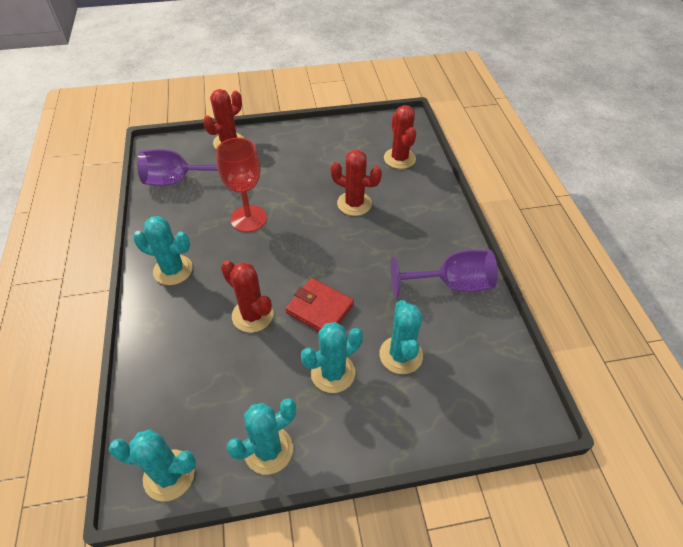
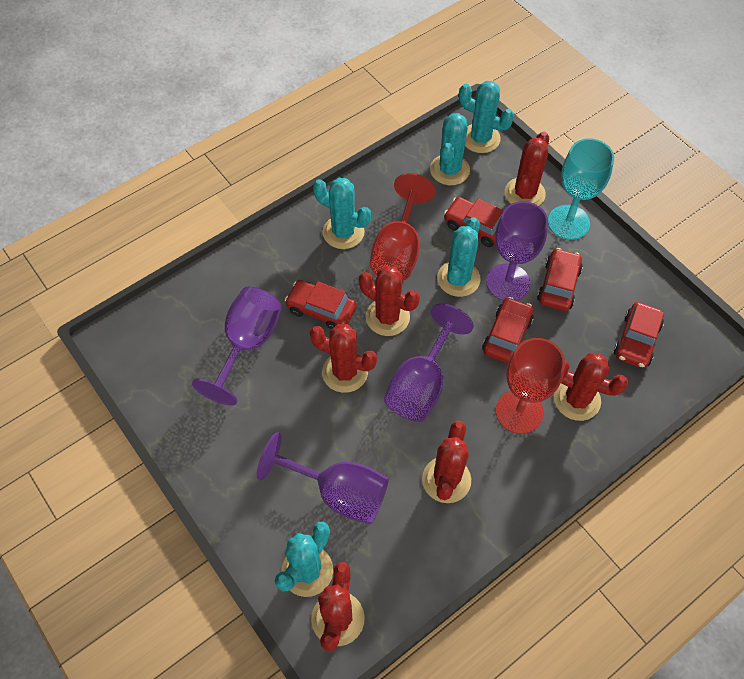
purple goblet: 2 -> 4
red cactus: 4 -> 6
red car: 0 -> 5
red goblet: 1 -> 2
red wallet: 1 -> 0
turquoise goblet: 0 -> 1

